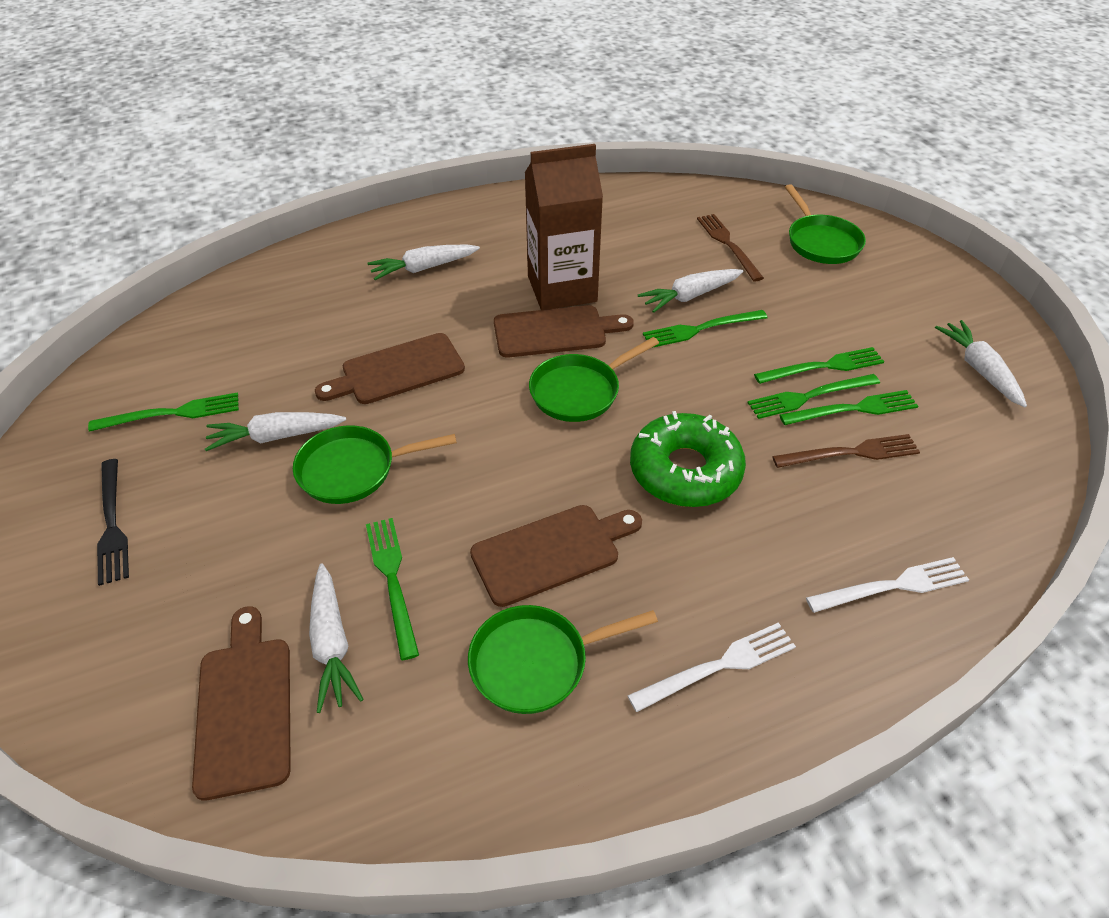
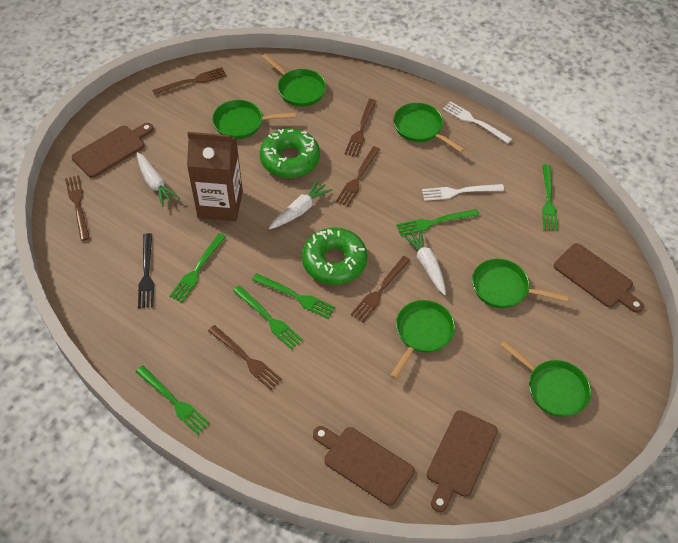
brown fork: 2 -> 6
green donut: 1 -> 2
green pan: 4 -> 6
white carrot: 5 -> 3

